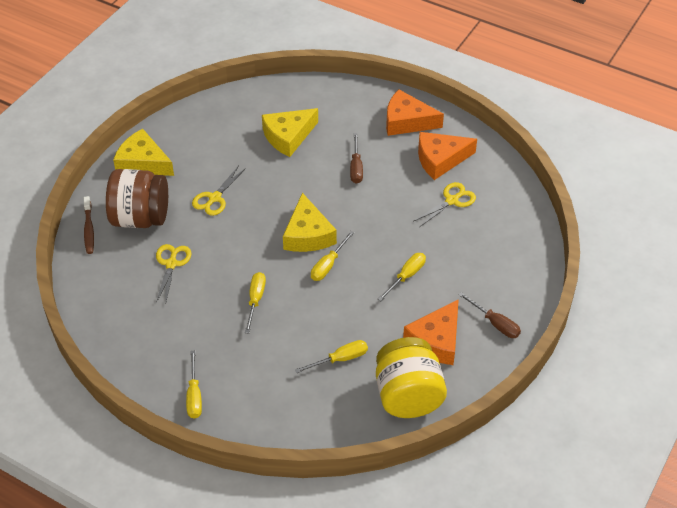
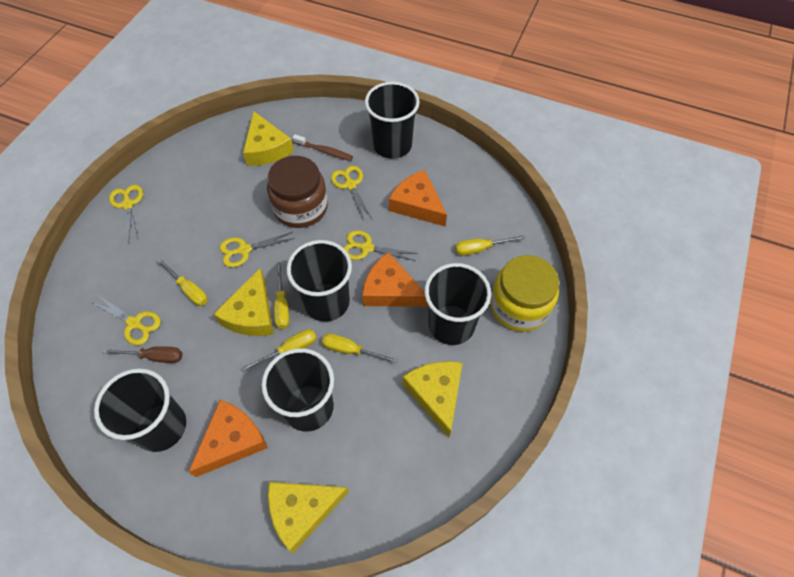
black cup: 0 -> 5
brown screwdriver: 2 -> 1
yellow cheese: 3 -> 4
yellow scissors: 3 -> 5

